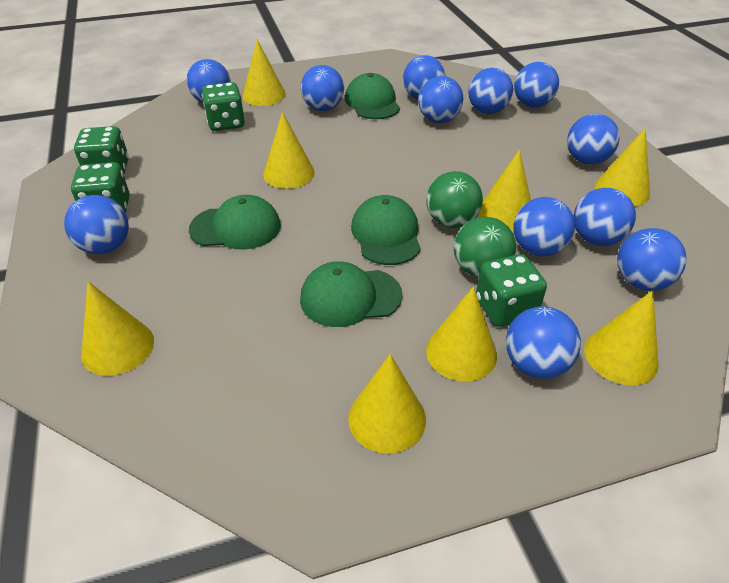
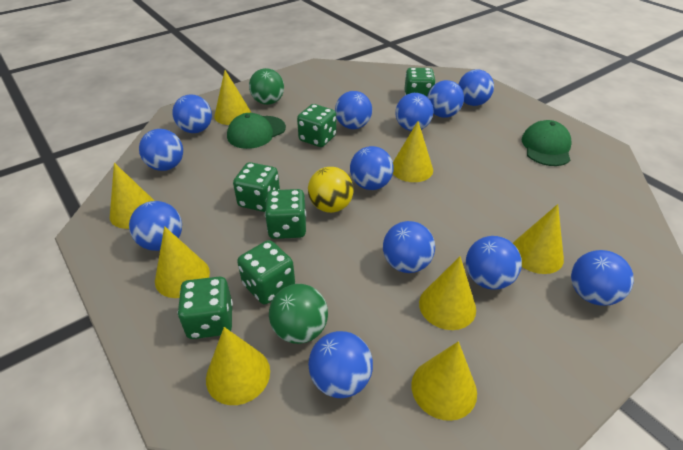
green cap: 4 -> 2
green dice: 4 -> 6
yellow ball: 0 -> 1

